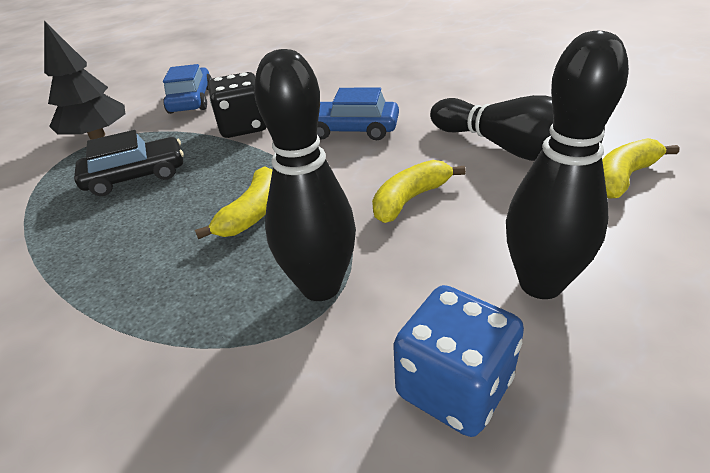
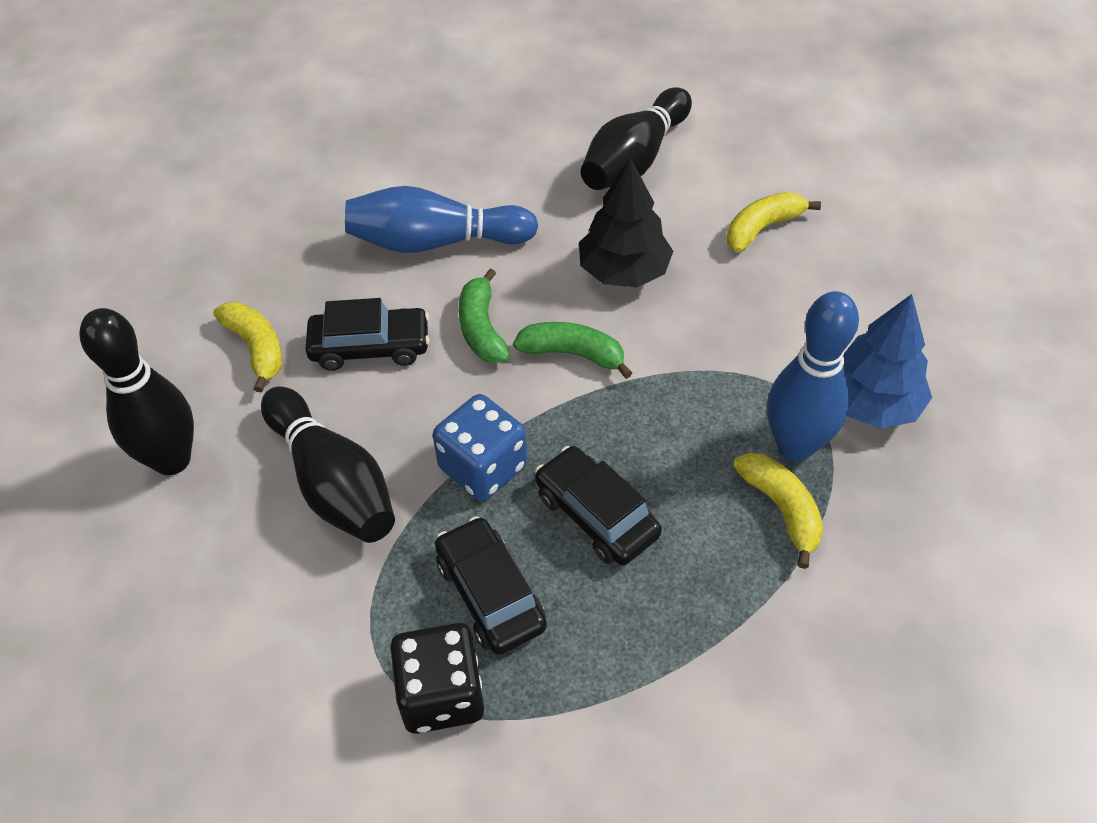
black car: 1 -> 3
blue bowling pin: 0 -> 2
blue car: 2 -> 0
blue tree: 0 -> 1
green banana: 0 -> 2

